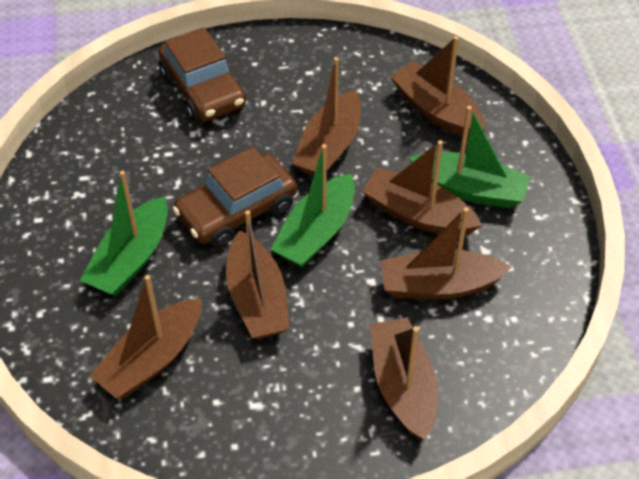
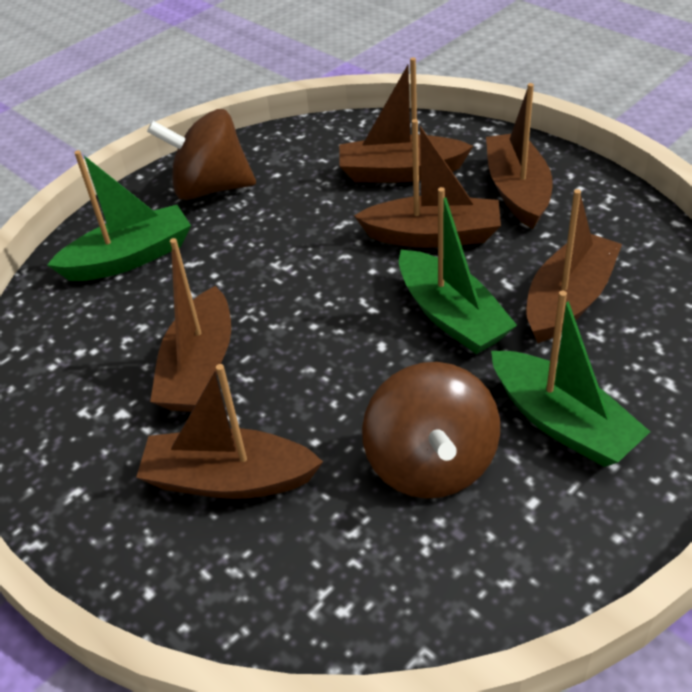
brown boat: 7 -> 6
brown car: 2 -> 0
brown spinning top: 0 -> 2

